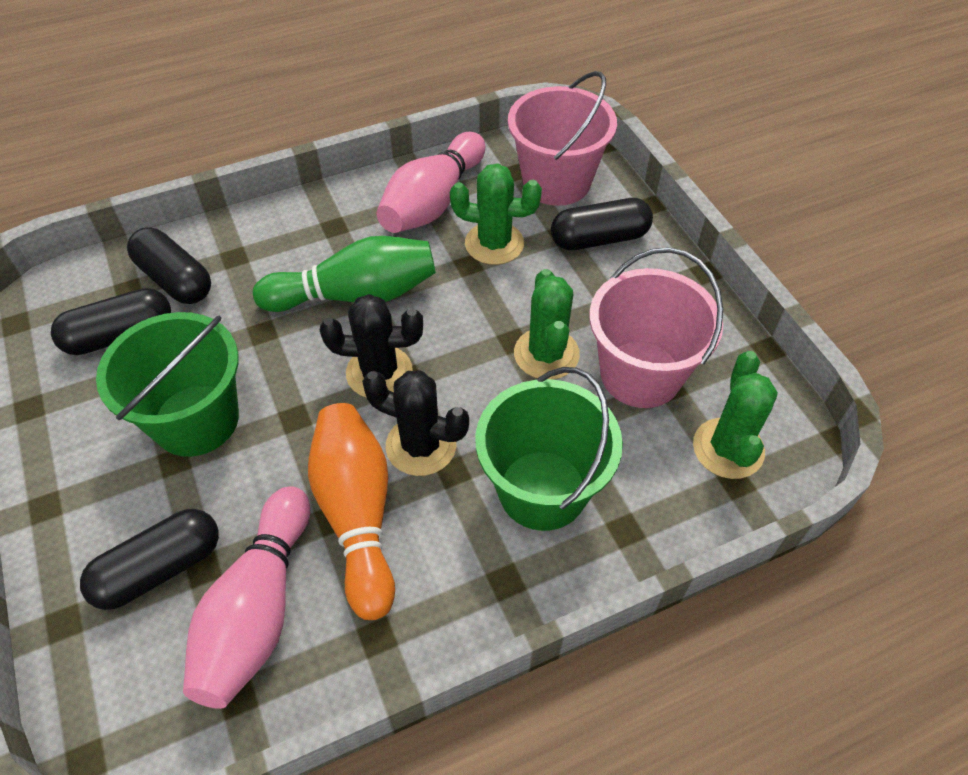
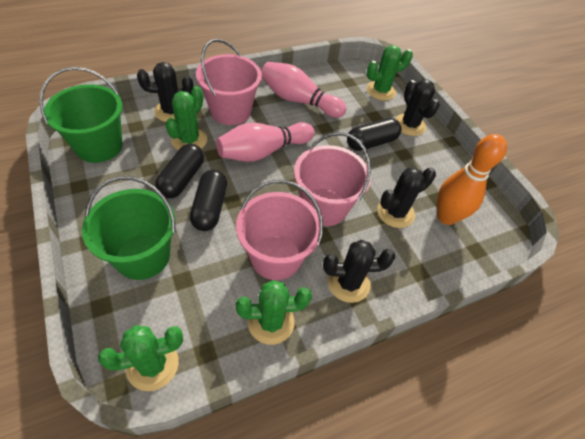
black cactus: 2 -> 4
black capsule: 4 -> 3
green bowling pin: 1 -> 0
green cactus: 3 -> 4
pink bucket: 2 -> 3

